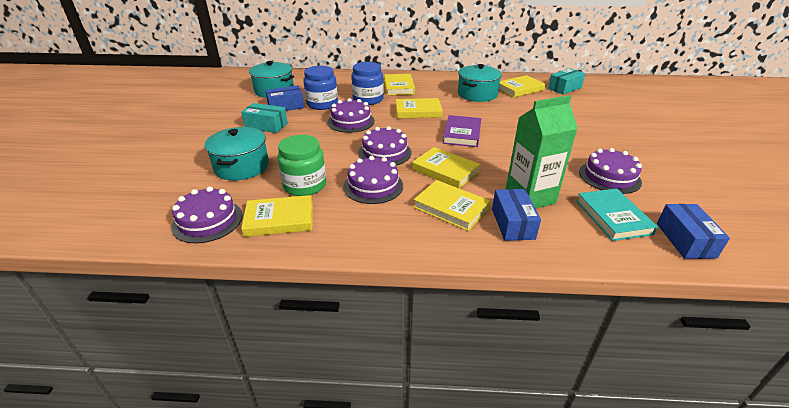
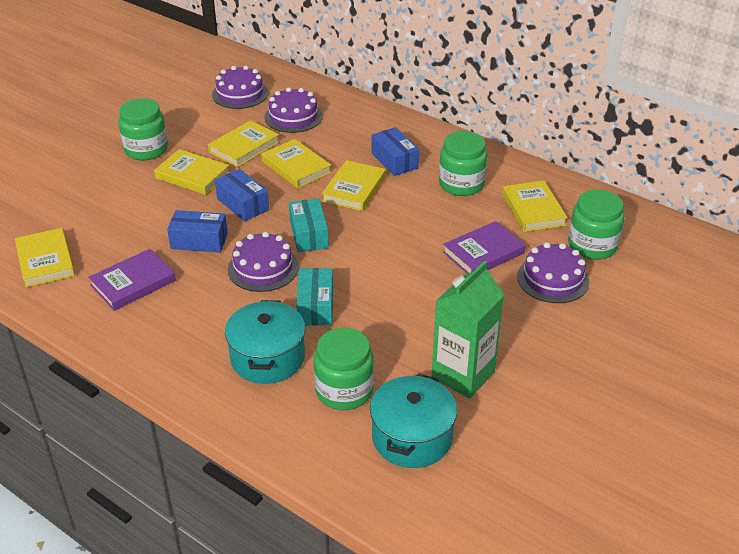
blue jar: 2 -> 0
green jar: 1 -> 4
purple book: 1 -> 2
purple cake: 5 -> 4
turquoise book: 1 -> 0
turquoise pot: 3 -> 2

